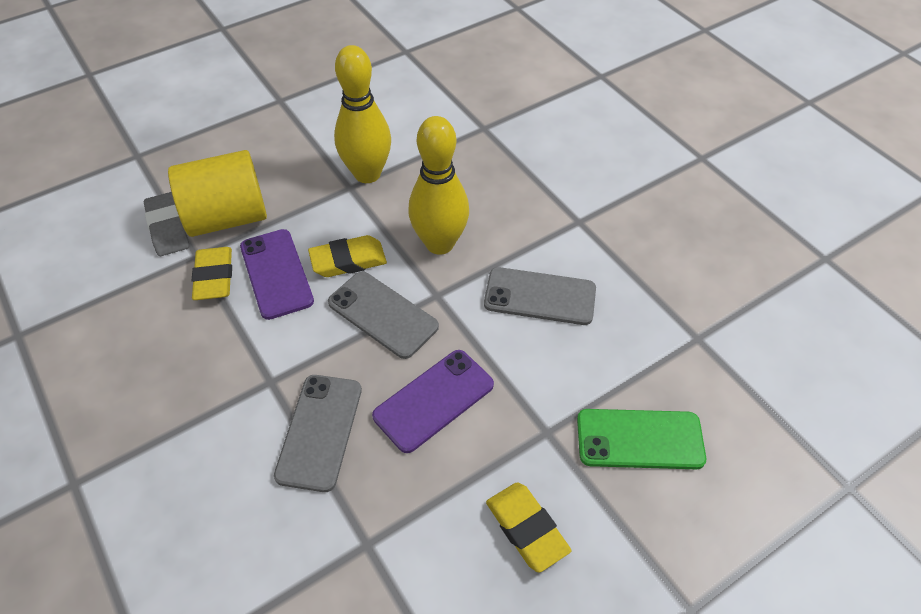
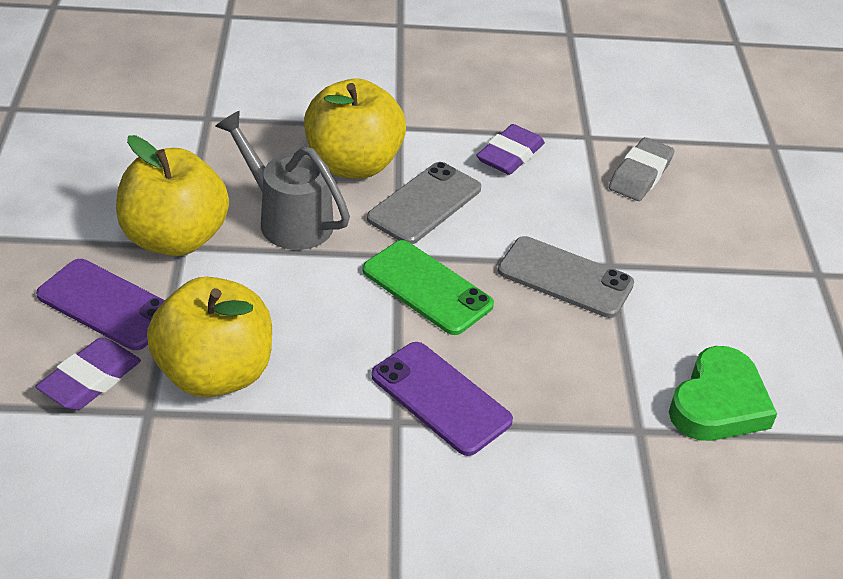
green heart: 0 -> 1
grey phone: 3 -> 2
grey watering can: 0 -> 1
purple eraser: 0 -> 2
yellow apple: 0 -> 3
yellow bowling pin: 2 -> 0
yellow cylinder: 1 -> 0
yellow eraser: 3 -> 0

